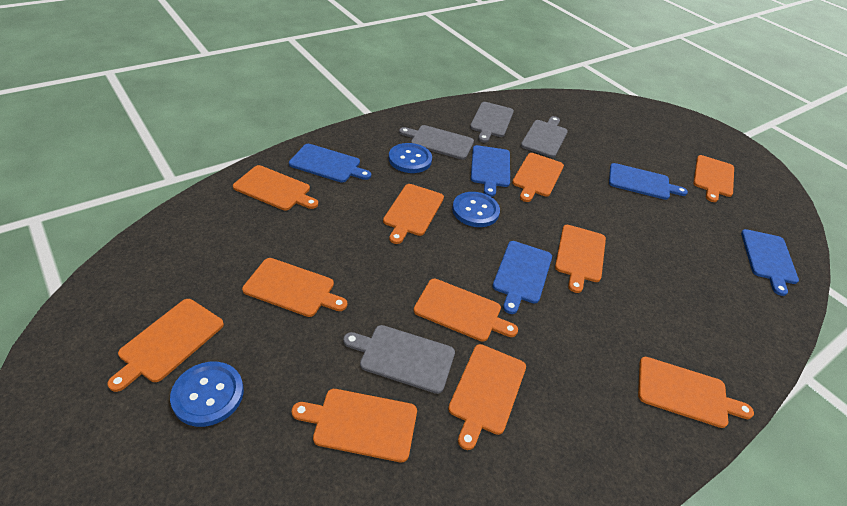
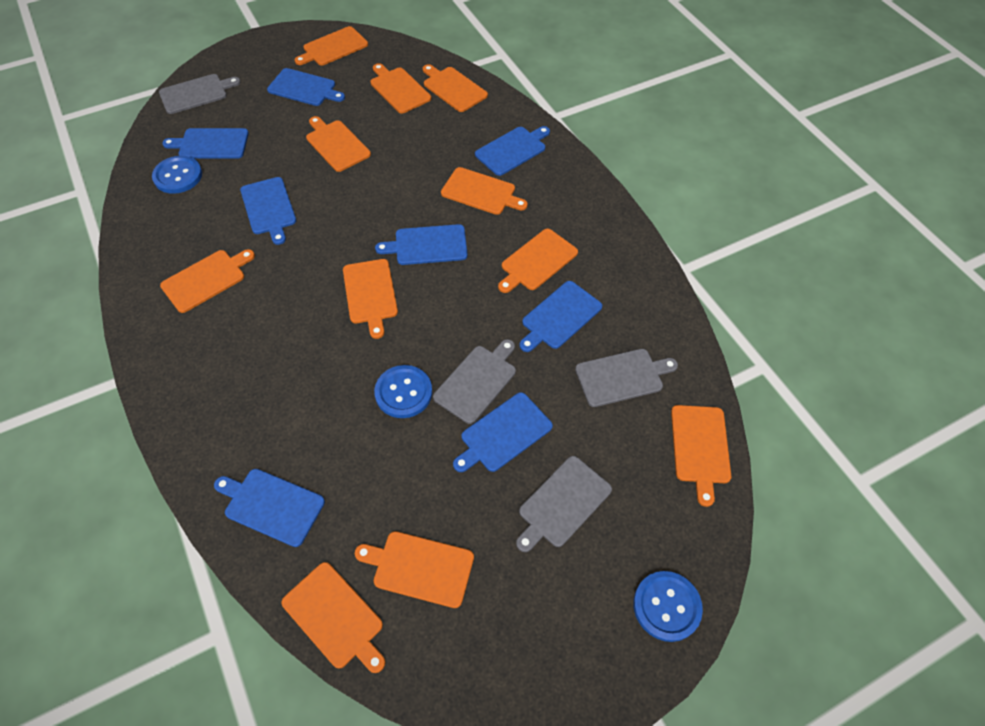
blue cutting board: 5 -> 8

